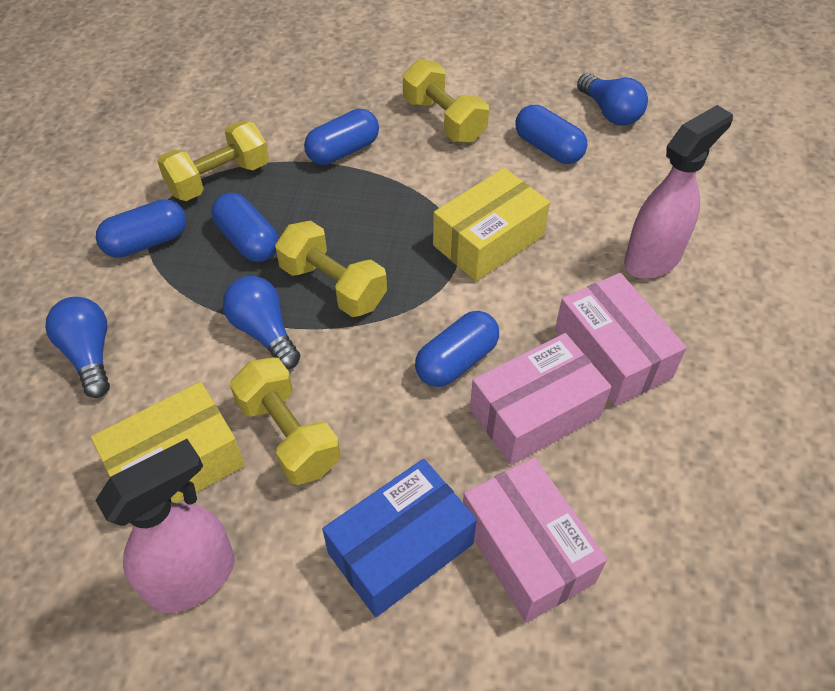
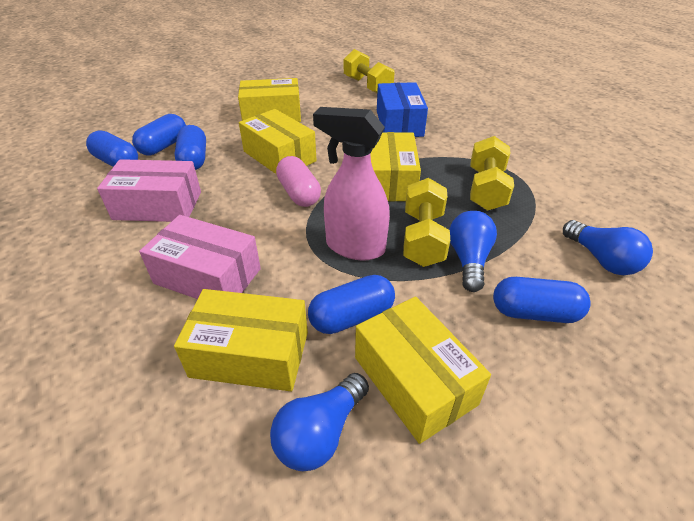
pink box: 3 -> 2
pink capsule: 0 -> 1
pink spray bottle: 2 -> 1
yellow box: 2 -> 5
yellow dumbbell: 4 -> 3

